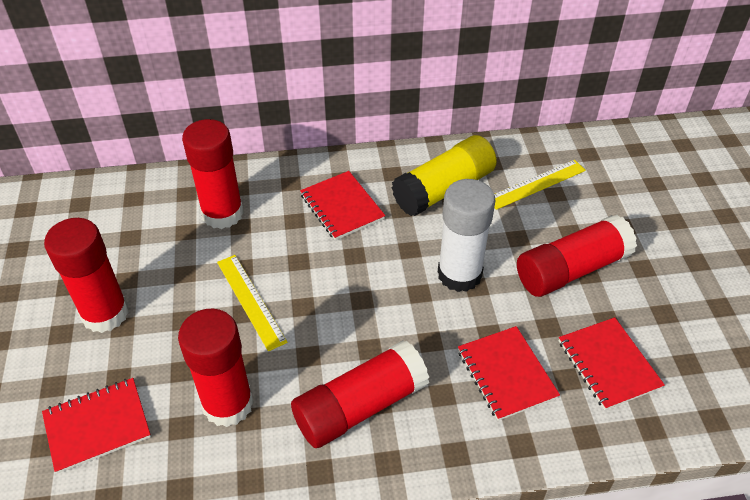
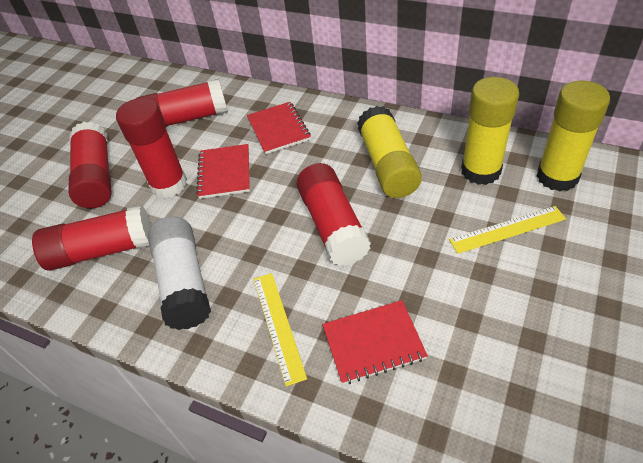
red notebook: 4 -> 3
yellow glue stick: 1 -> 3

